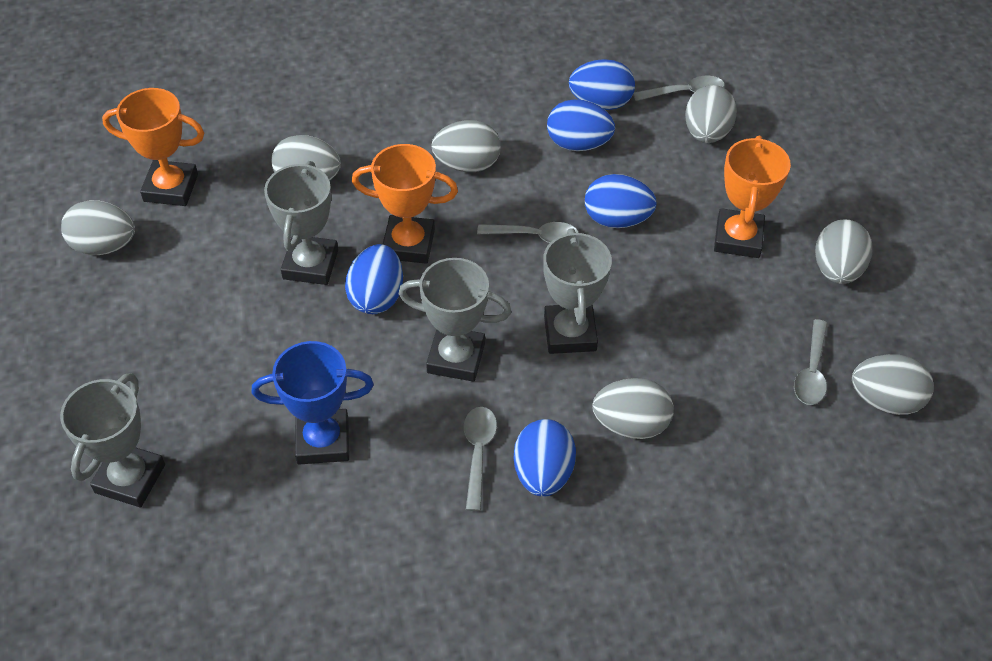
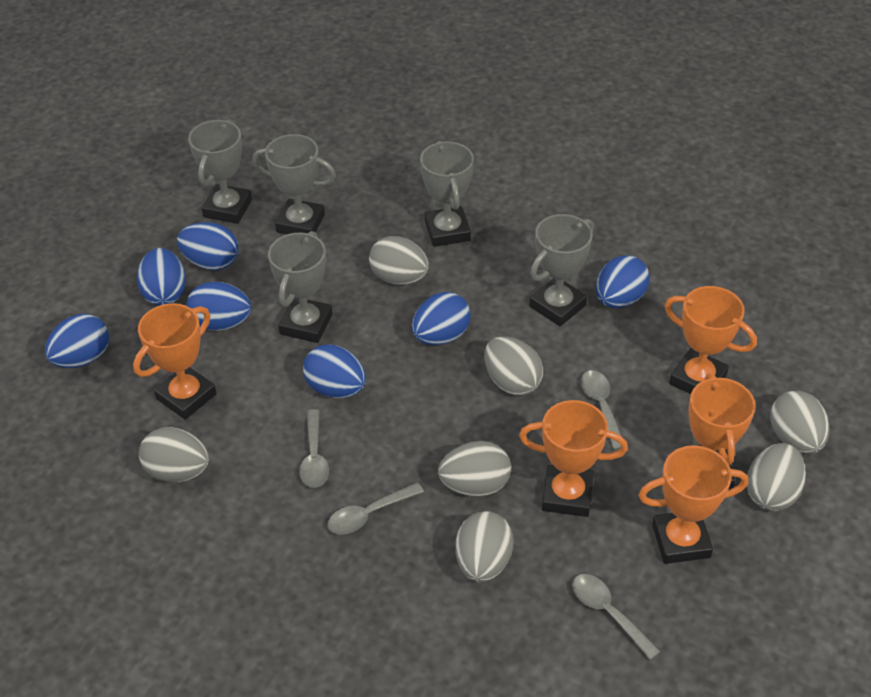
blue egg: 5 -> 7
blue trophy: 1 -> 0
grey trophy: 4 -> 5
orange trophy: 3 -> 5

